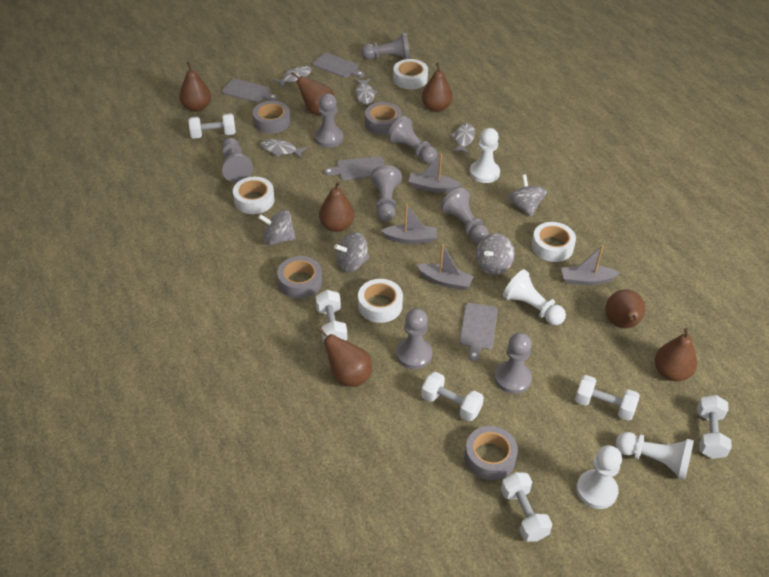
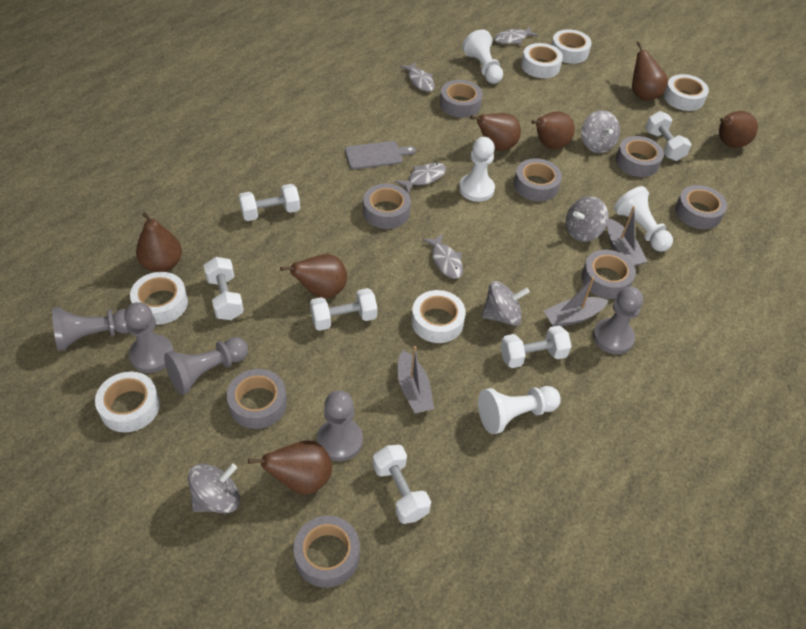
grey boat: 4 -> 3
grey cutting board: 4 -> 1
grey pawn: 8 -> 5
grey tape: 4 -> 8
white tape: 4 -> 6

